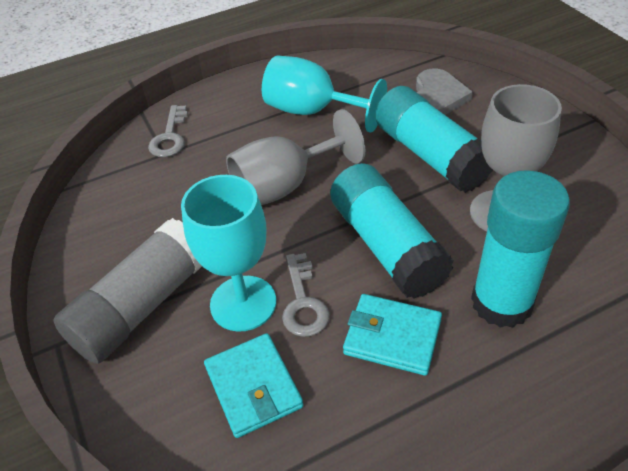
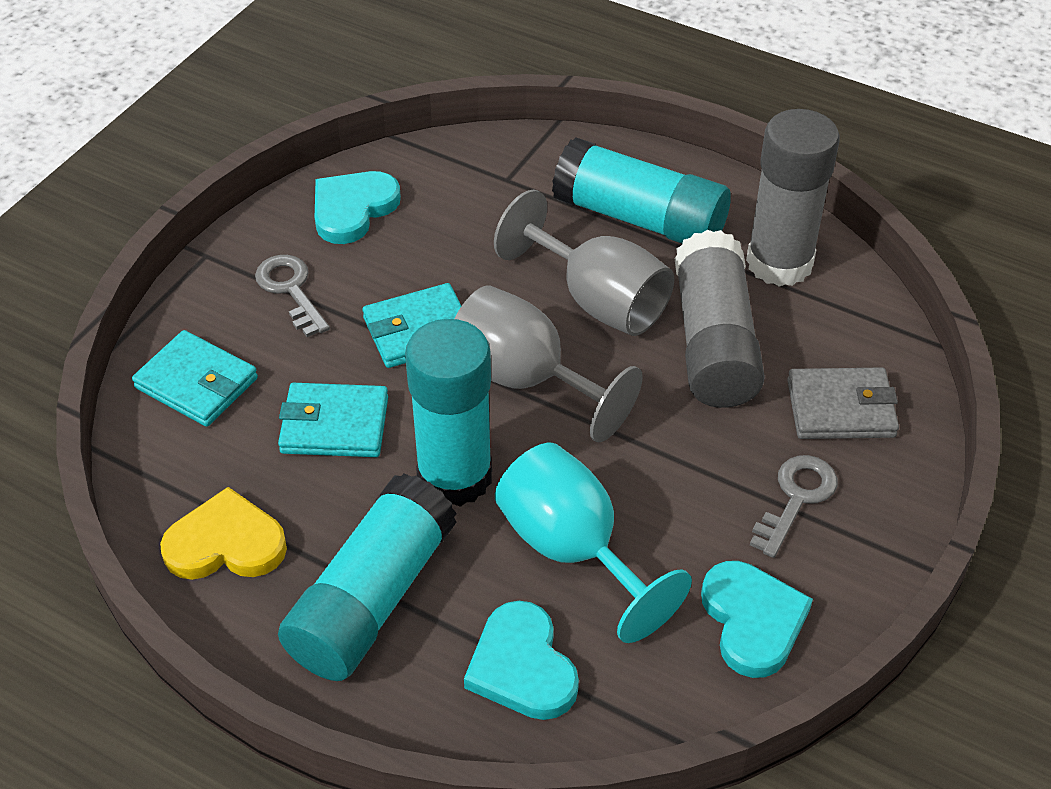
grey glue stick: 1 -> 2
grey heart: 1 -> 0
grey wallet: 0 -> 1
turquoise goblet: 2 -> 1
turquoise heart: 0 -> 3
turquoise wallet: 2 -> 3
yellow heart: 0 -> 1

